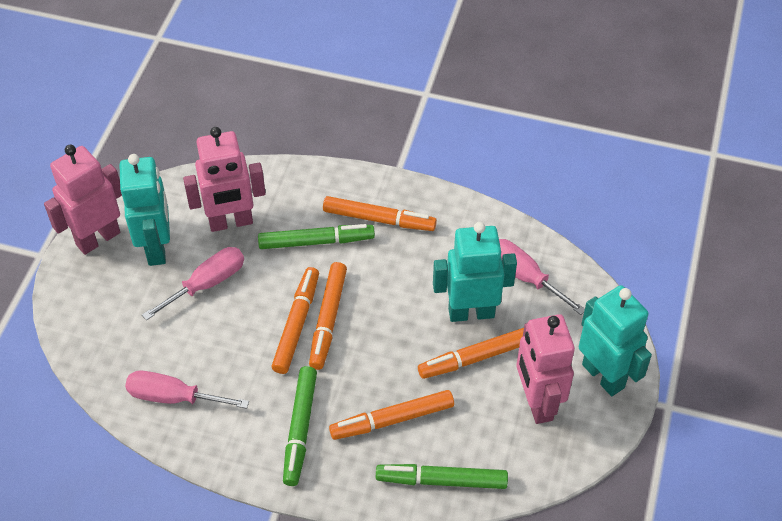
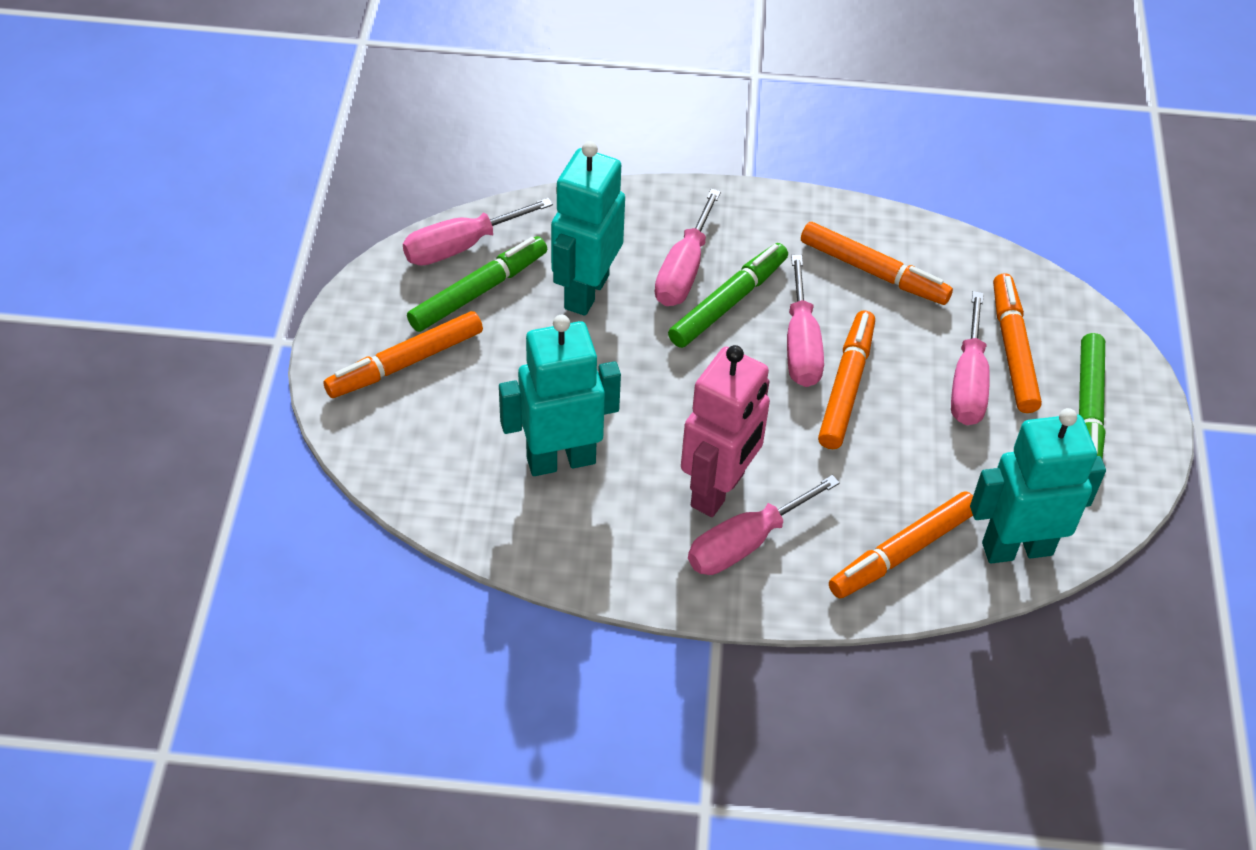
pink robot: 3 -> 1
pink screwdriver: 3 -> 5

